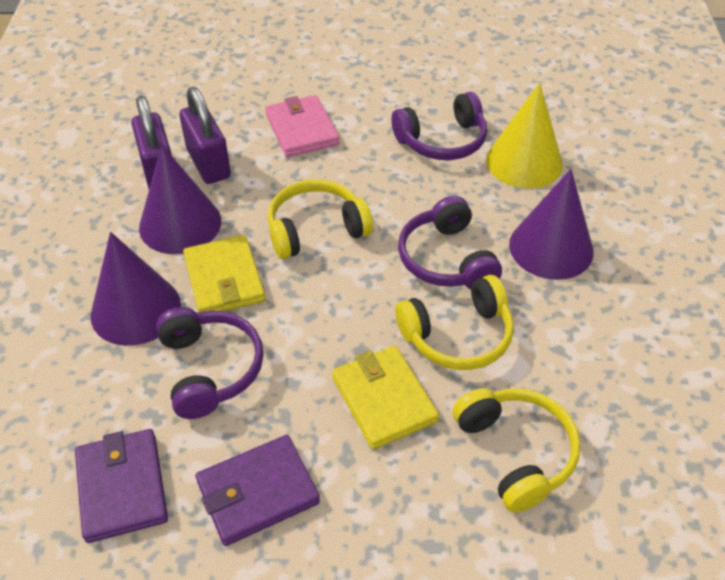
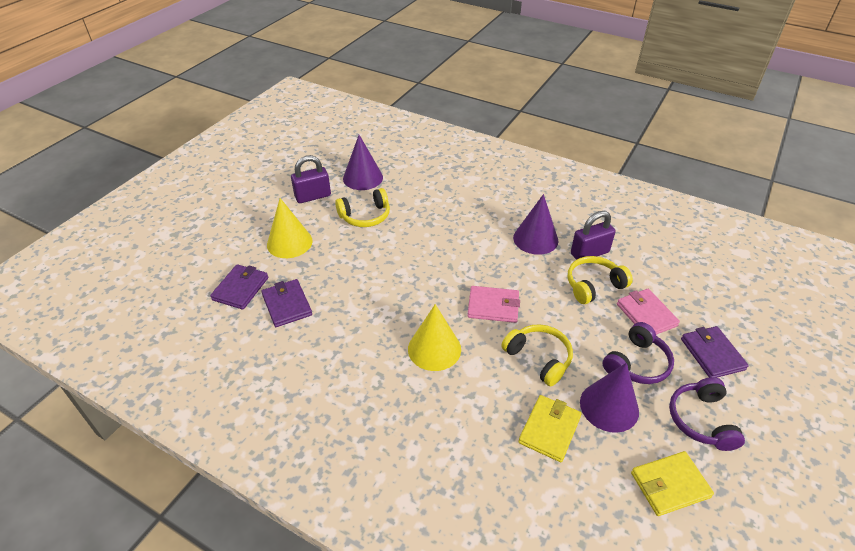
pink wallet: 1 -> 2
purple headphones: 3 -> 2
purple wallet: 2 -> 3
yellow cone: 1 -> 2

